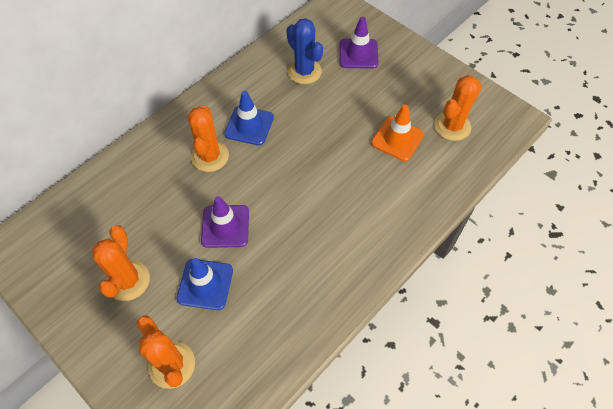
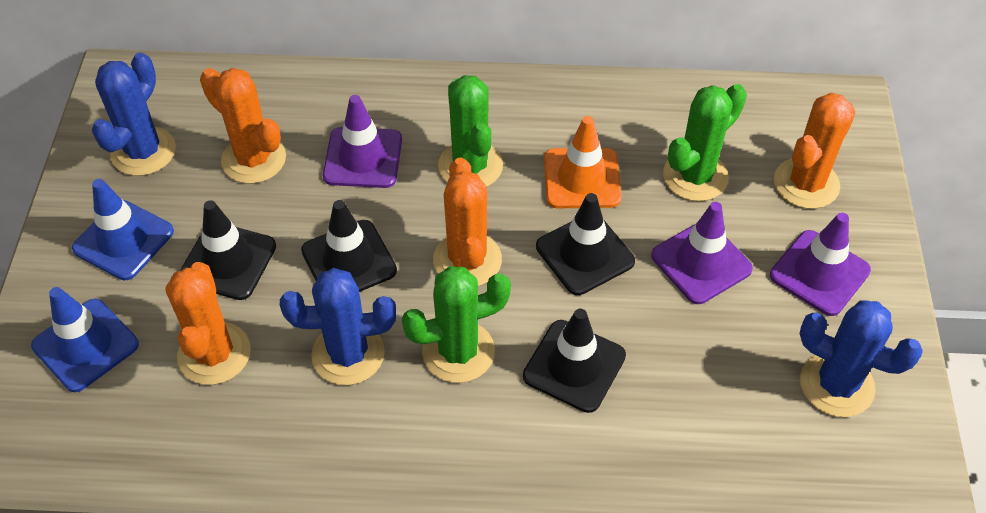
black traffic cone: 0 -> 4
blue cactus: 1 -> 3
green cactus: 0 -> 3
purple traffic cone: 2 -> 3

